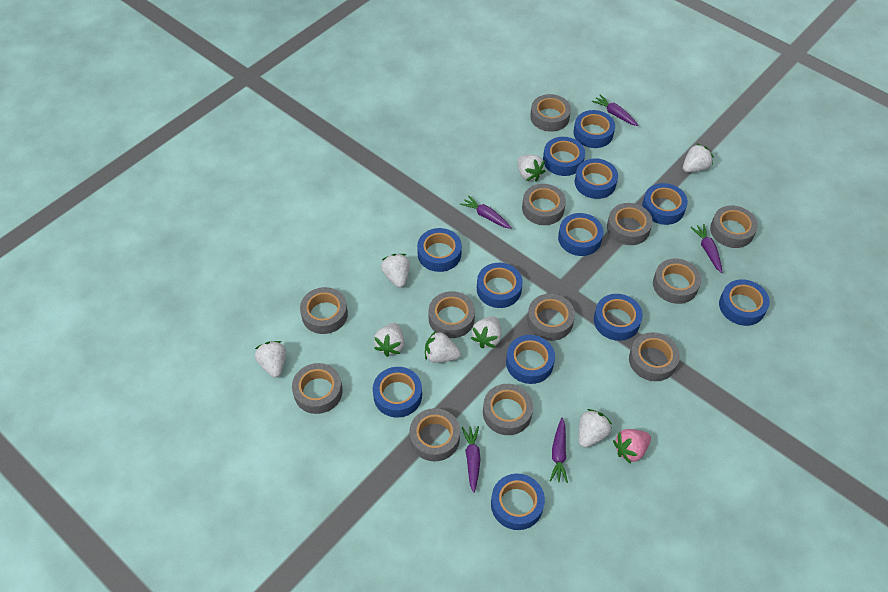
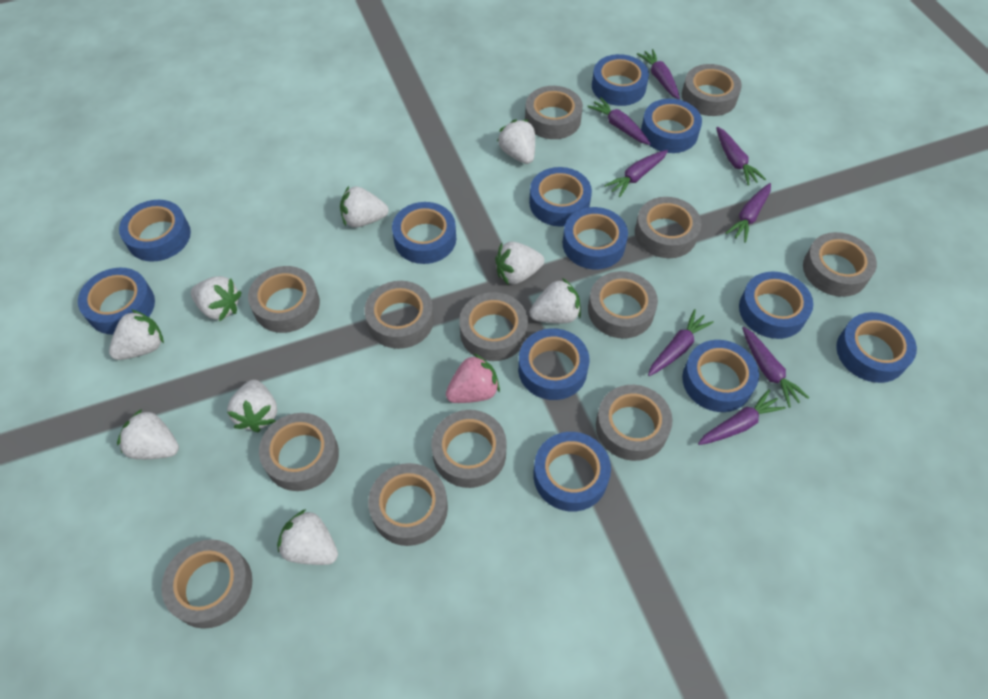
grey tape: 12 -> 13
purple carrot: 5 -> 8
white strawberry: 8 -> 9

